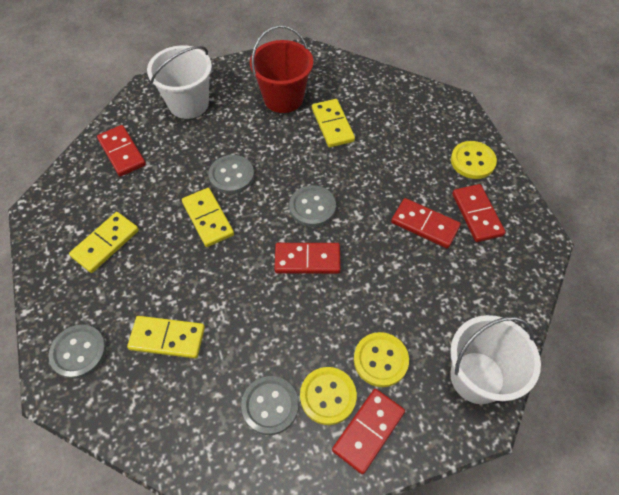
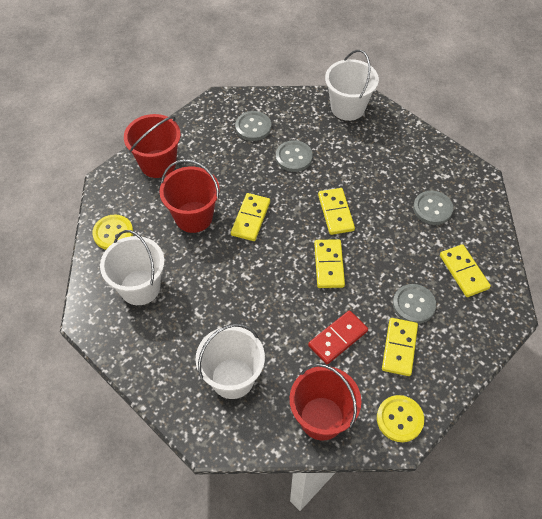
red bucket: 1 -> 3
red domino: 5 -> 1
white bucket: 2 -> 3
yellow button: 3 -> 2
yellow domino: 4 -> 5

